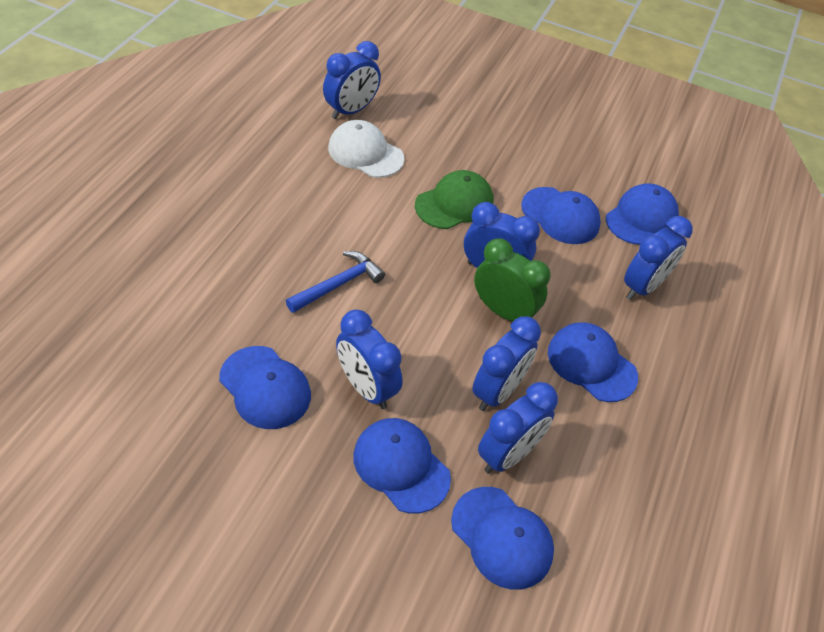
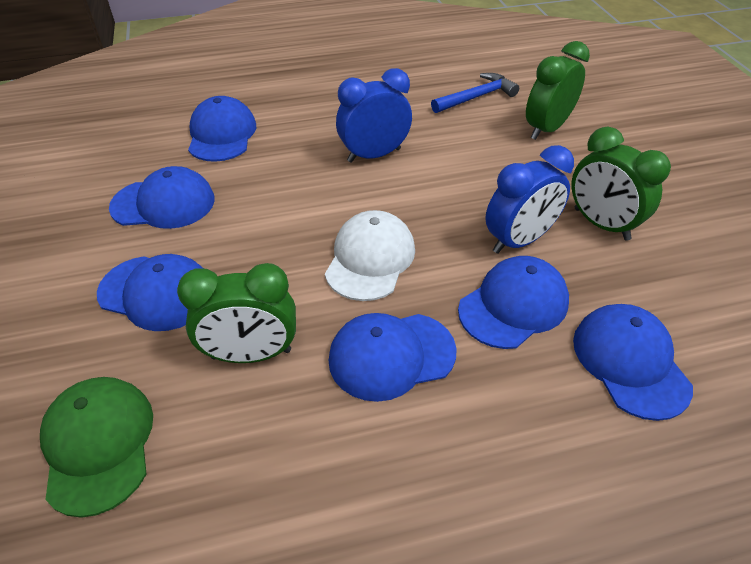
blue clock: 6 -> 2
green clock: 1 -> 3

